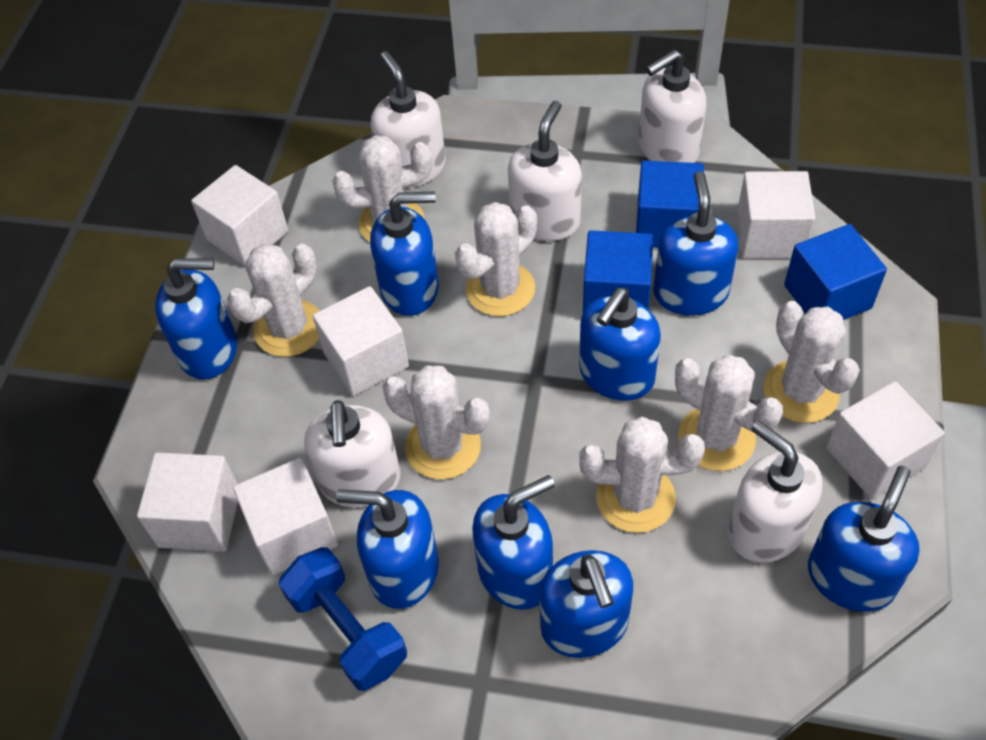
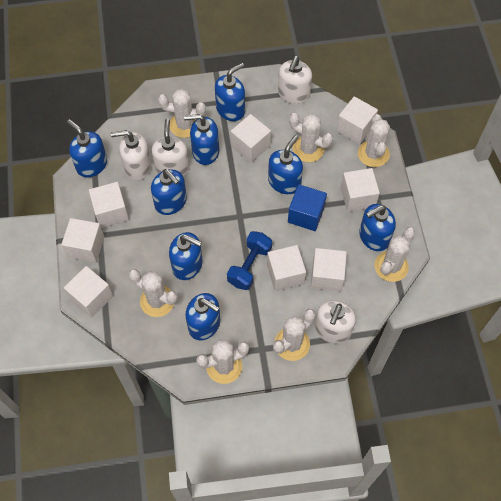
blue cube: 3 -> 1
white cube: 6 -> 8
white soap dispenser: 5 -> 4

